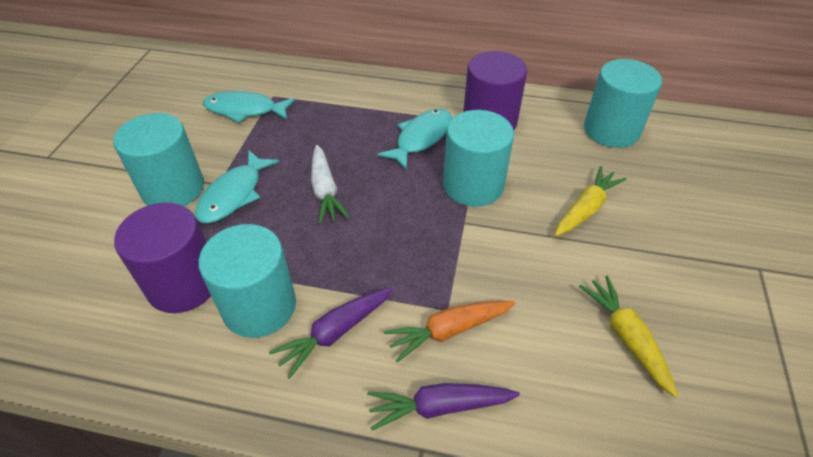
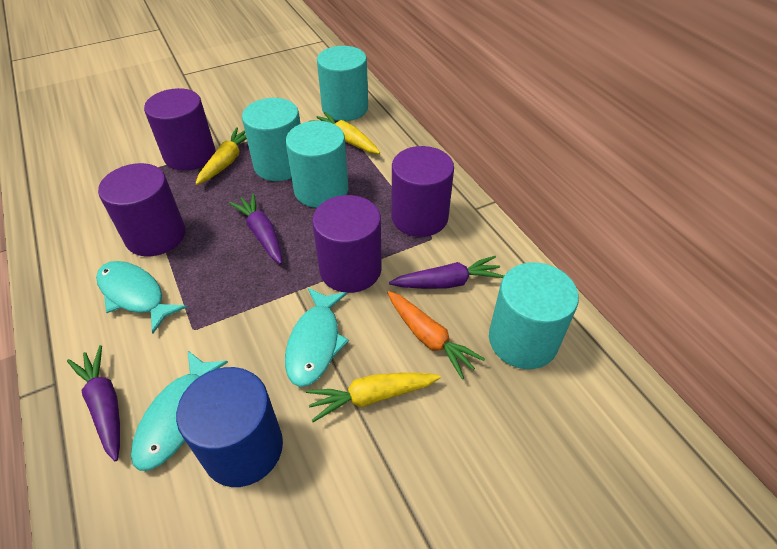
blue cylinder: 0 -> 1
purple carrot: 2 -> 3
purple cylinder: 2 -> 4
white carrot: 1 -> 0
yellow carrot: 2 -> 3

